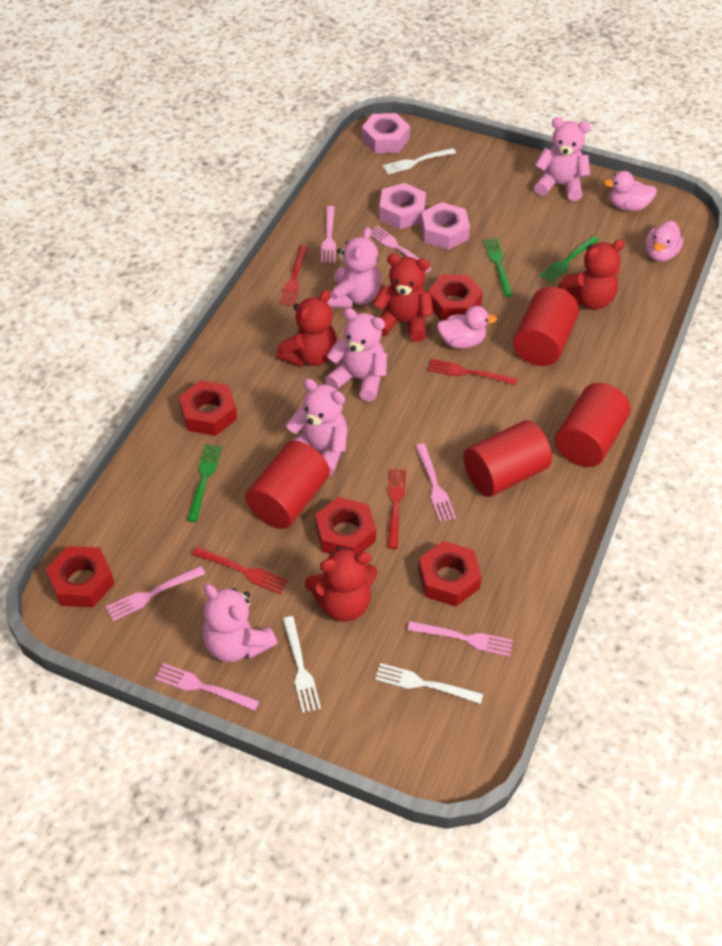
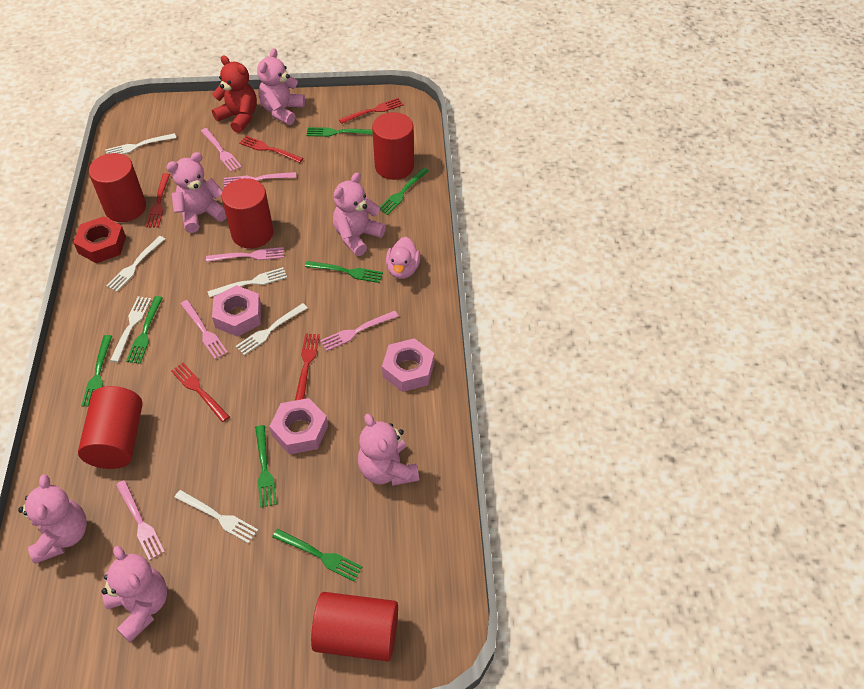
green fork: 3 -> 7
pink duck: 3 -> 1
pink teddy bear: 5 -> 6
red cylinder: 4 -> 5
red fork: 4 -> 5
red nut: 5 -> 1
red teddy bear: 4 -> 1
white fork: 3 -> 6

